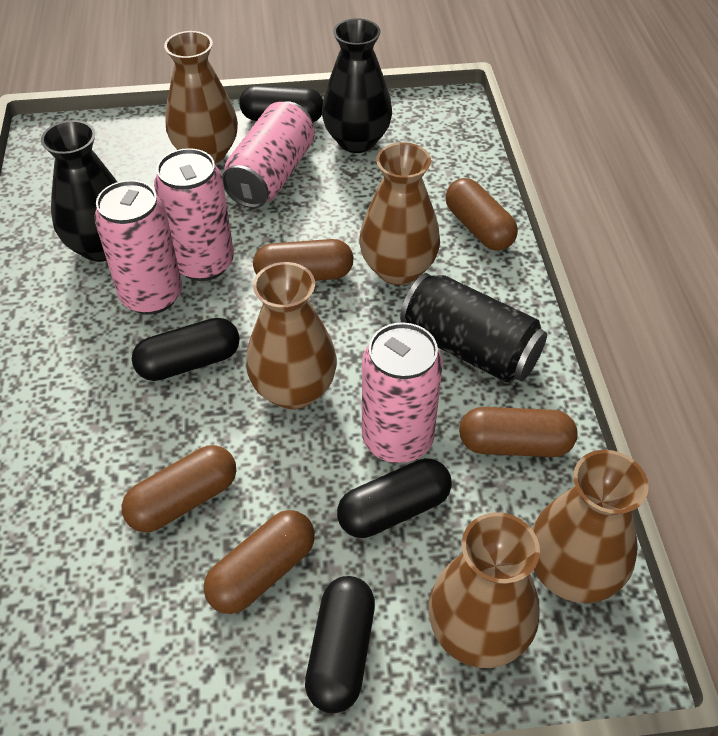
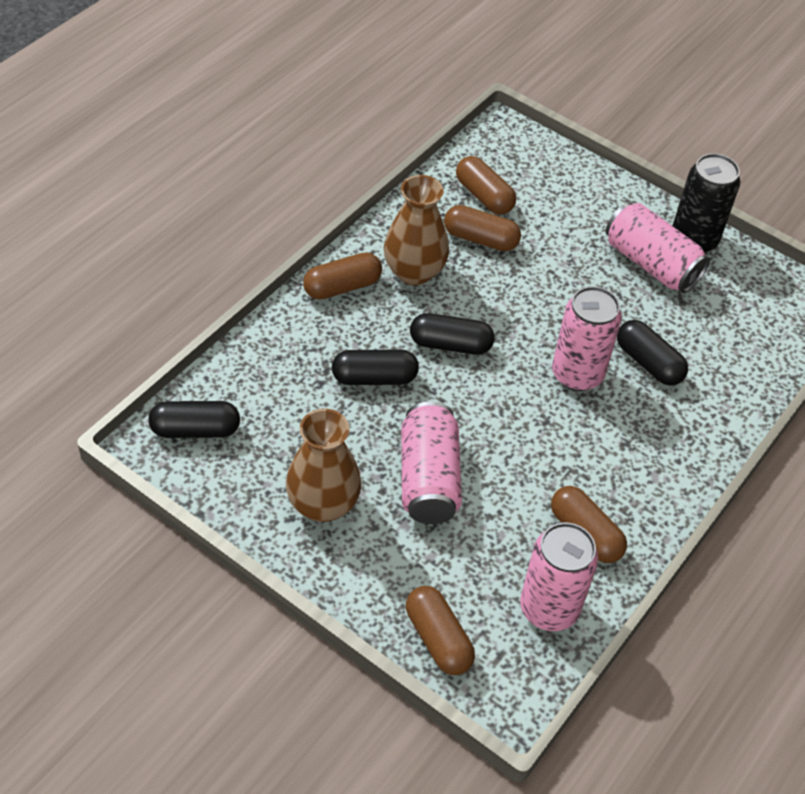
black vase: 2 -> 0
brown vase: 5 -> 2

